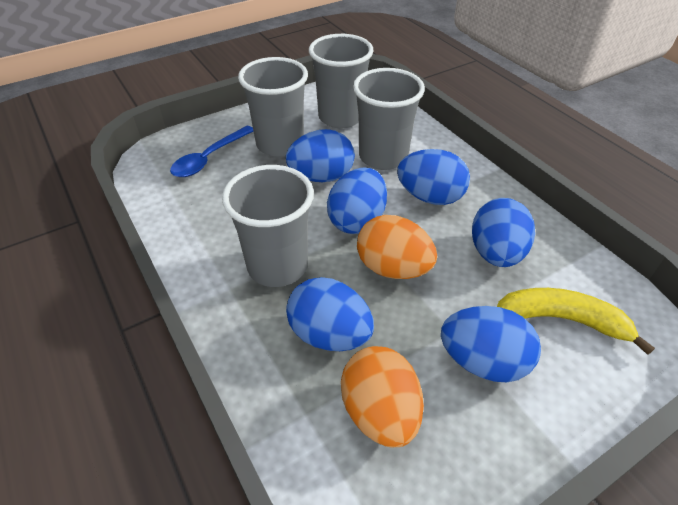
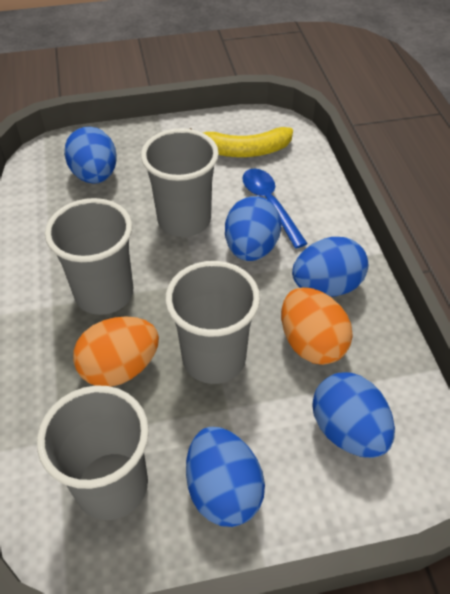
blue egg: 6 -> 5

